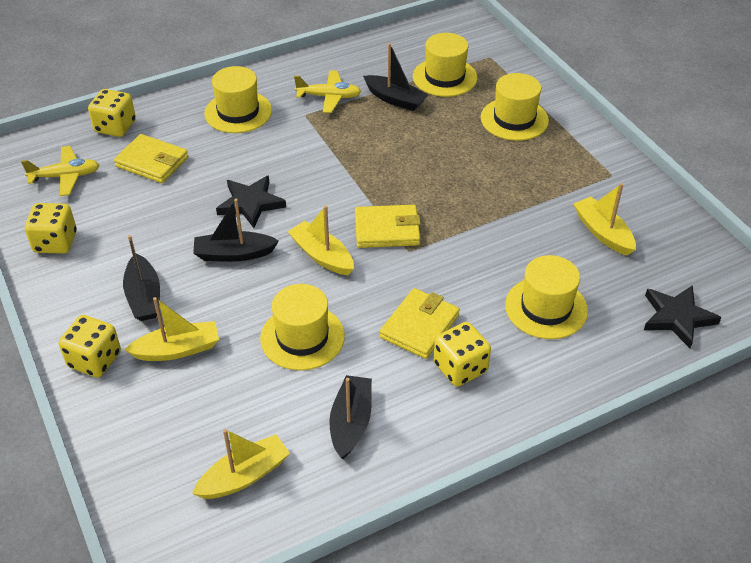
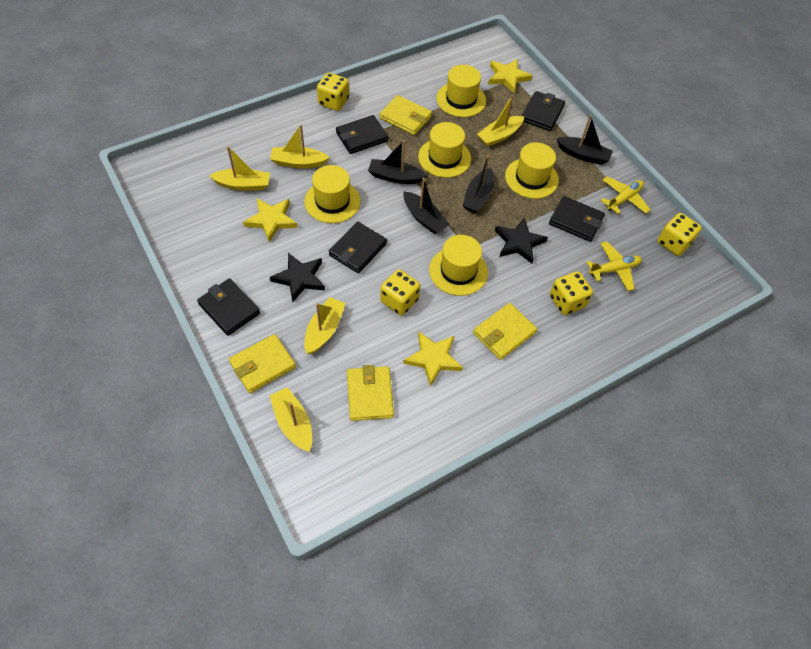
black wallet: 0 -> 5
yellow boat: 4 -> 5
yellow star: 0 -> 3
yellow wallet: 3 -> 4

